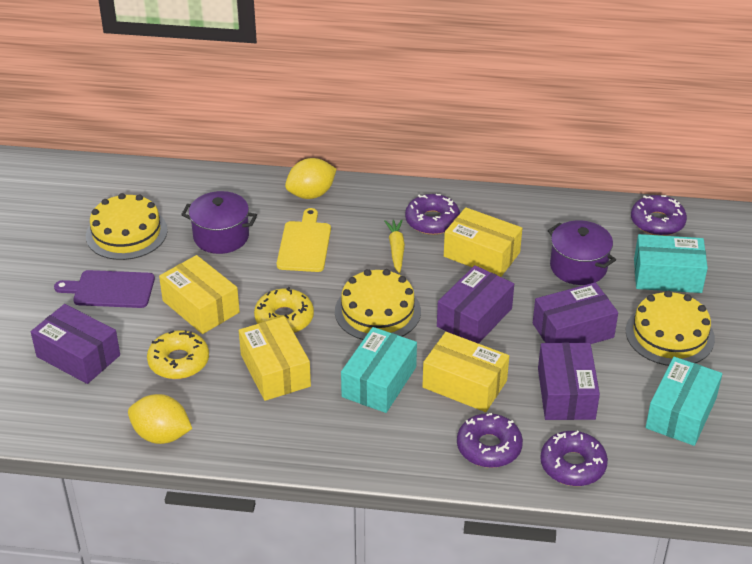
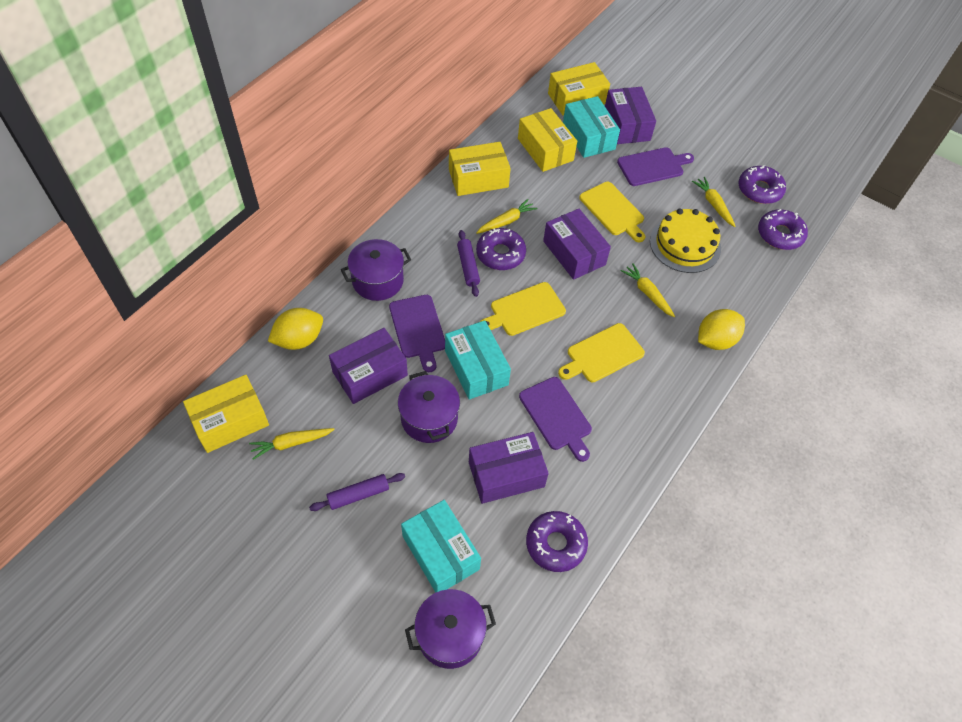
purple cutting board: 1 -> 3
purple pot: 2 -> 3
purple rolling pin: 0 -> 2
yellow cake: 3 -> 1
yellow carrot: 1 -> 4
yellow cutting board: 1 -> 3
yellow donut: 2 -> 0

